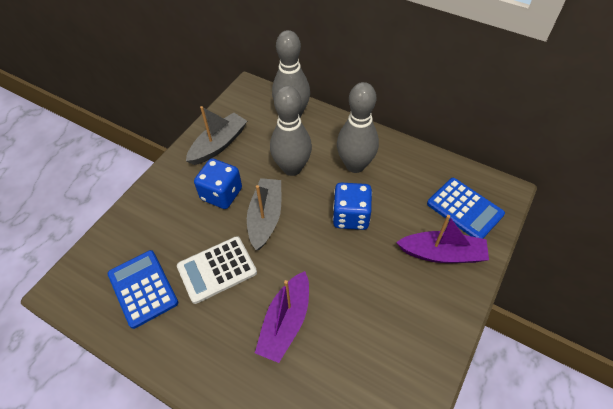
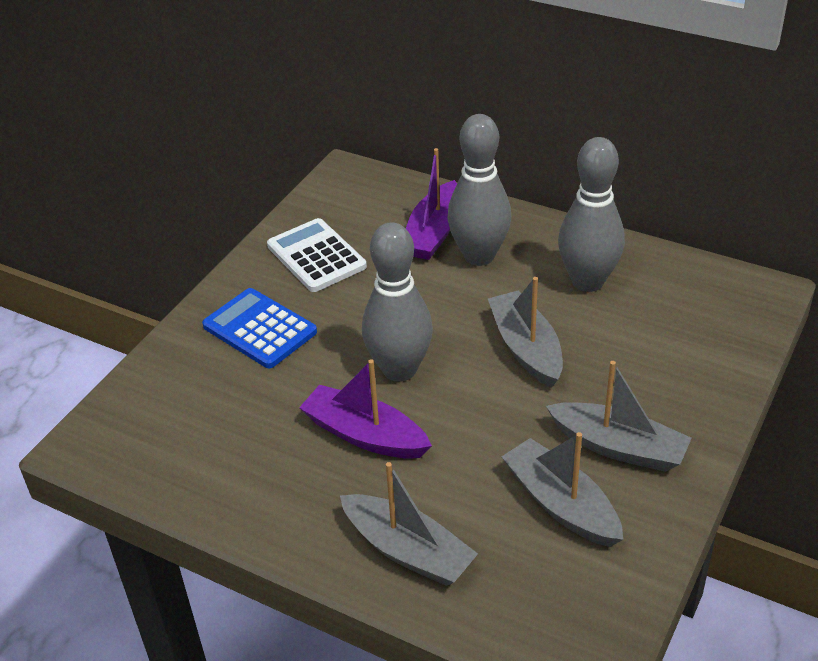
blue calculator: 2 -> 1
blue dice: 2 -> 0
grey boat: 2 -> 4

